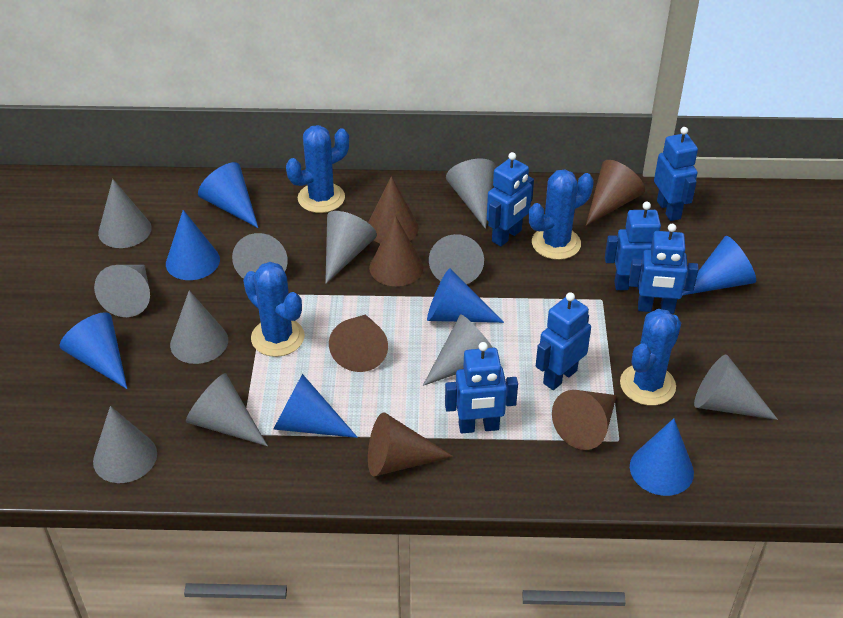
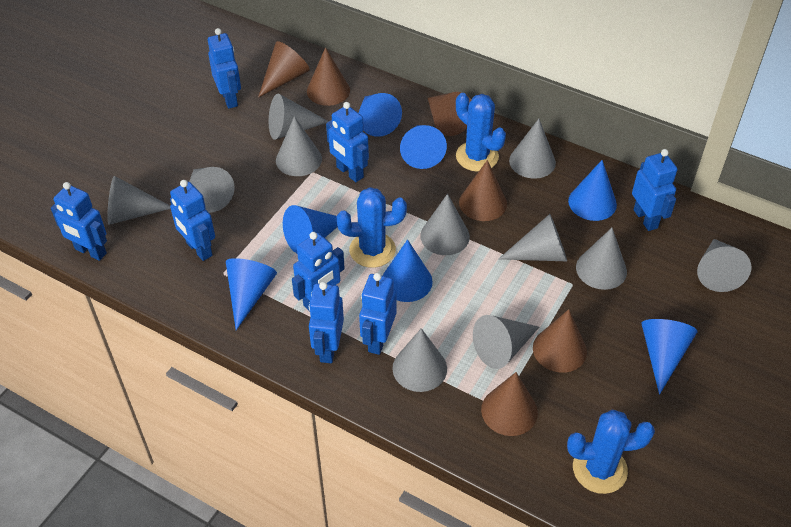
blue cactus: 4 -> 3
blue robot: 6 -> 8

